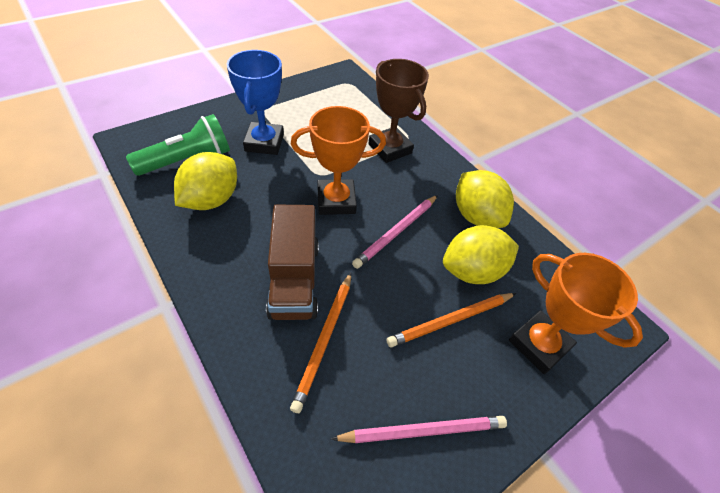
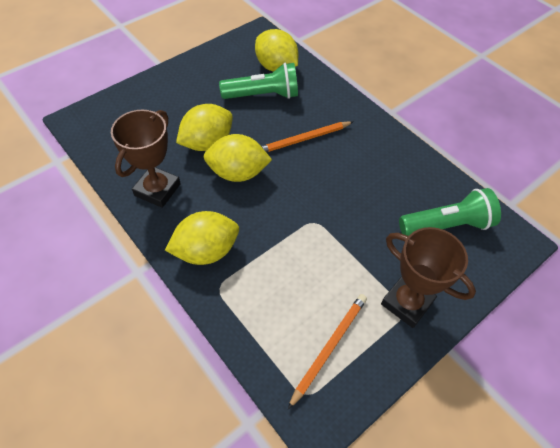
blue trophy: 1 -> 0
brown trophy: 1 -> 2
brown truck: 1 -> 0
green flashlight: 1 -> 2
orange trophy: 2 -> 0
pink pencil: 2 -> 0
yellow lemon: 3 -> 4

